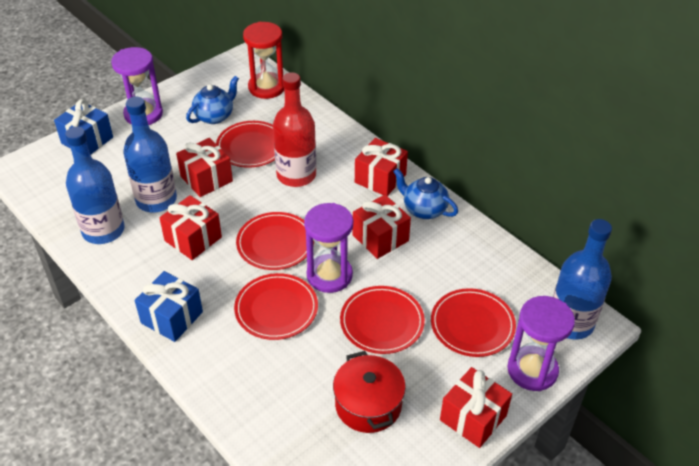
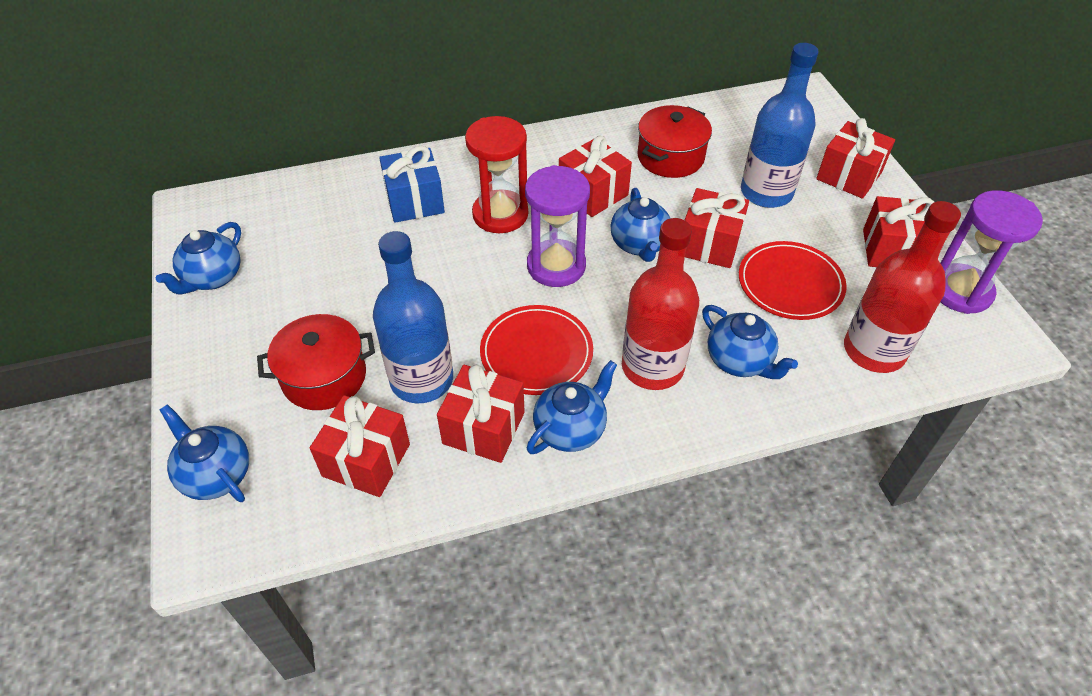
blue bottle: 3 -> 2
blue gift: 2 -> 1
blue teapot: 2 -> 5
purple hourglass: 3 -> 2
red bottle: 1 -> 2
red gift: 5 -> 6
red plate: 5 -> 2
red pot: 1 -> 2

